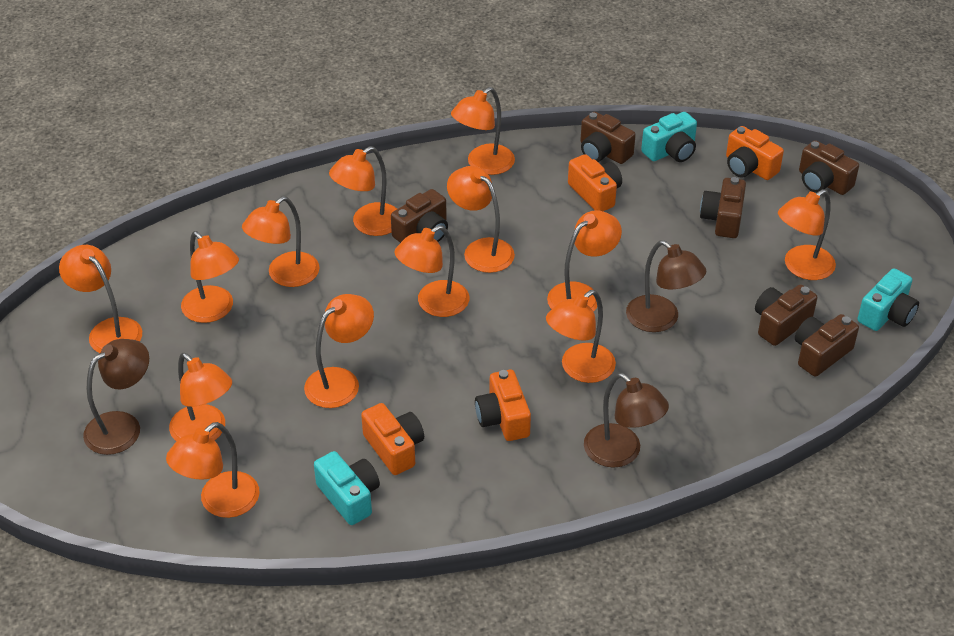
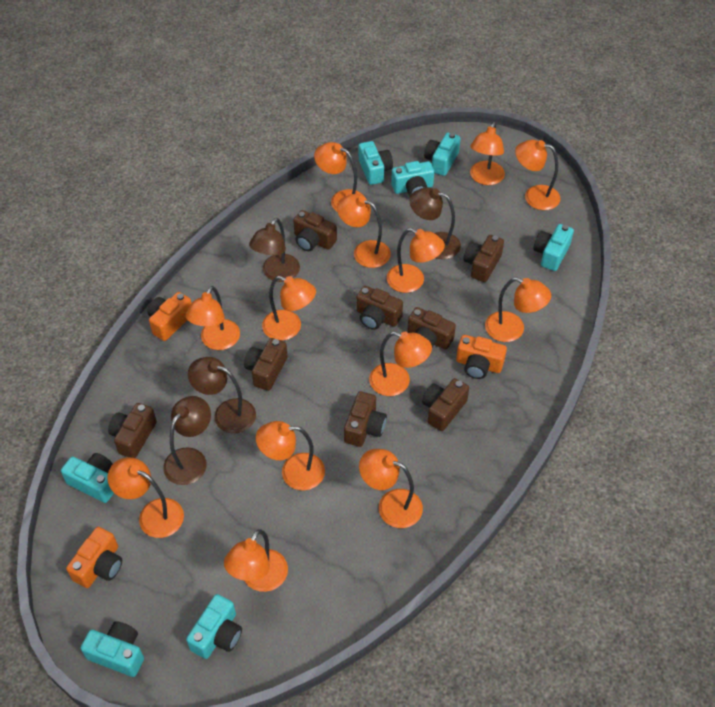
brown camera: 6 -> 8
brown lamp: 3 -> 4
orange camera: 4 -> 3
turquoise camera: 3 -> 7

